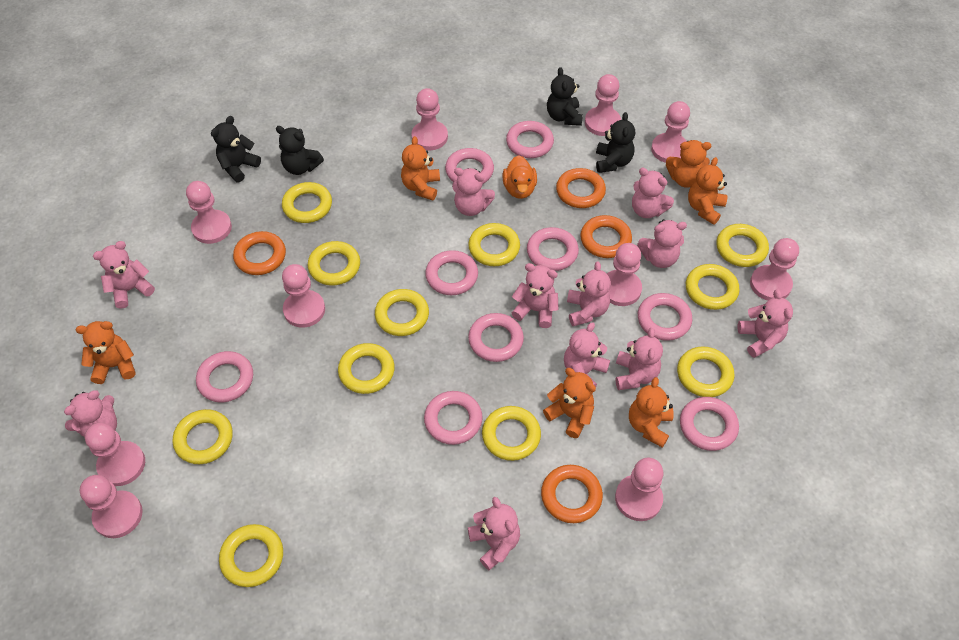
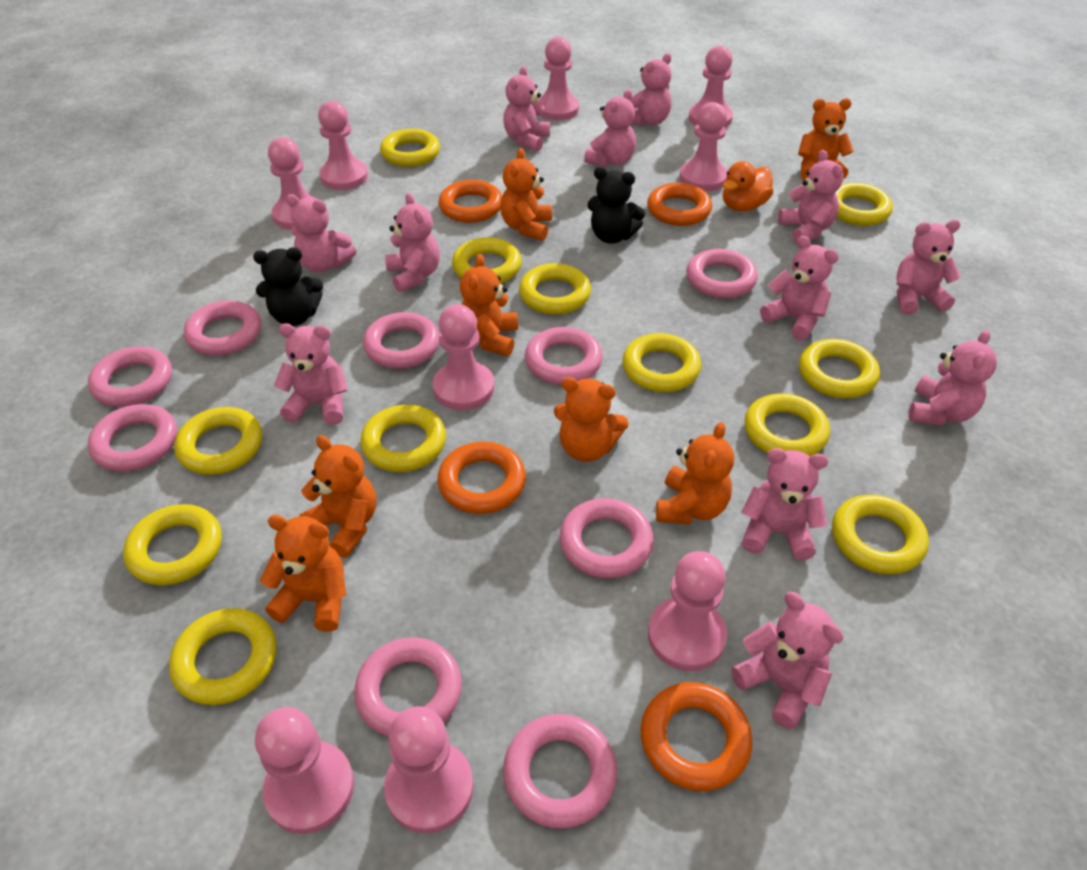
black teddy bear: 4 -> 2
orange teddy bear: 6 -> 7
pink pawn: 10 -> 9
pink teddy bear: 11 -> 12
yellow ring: 11 -> 12

